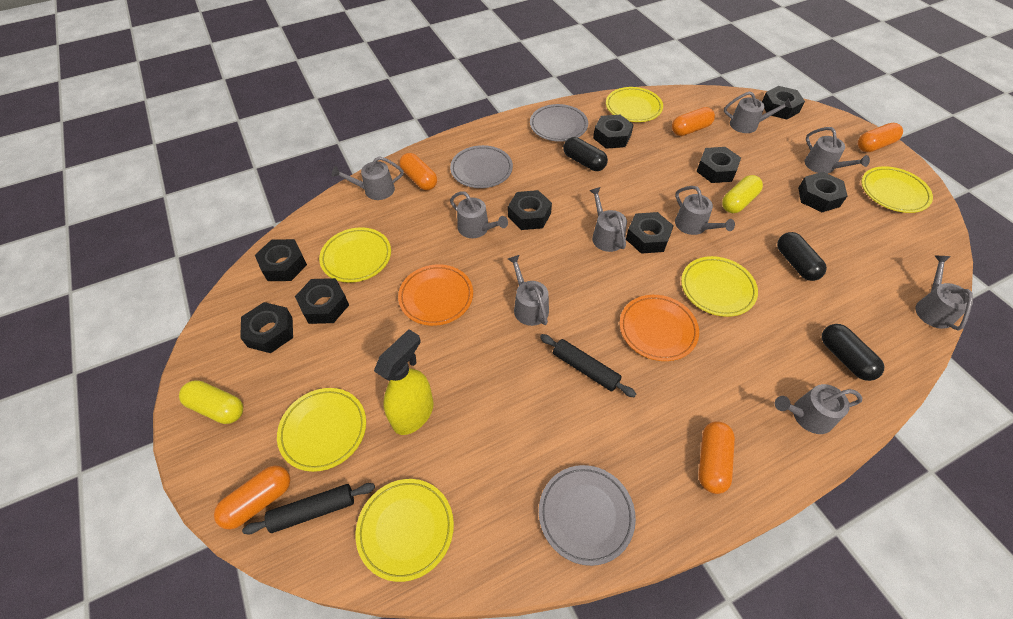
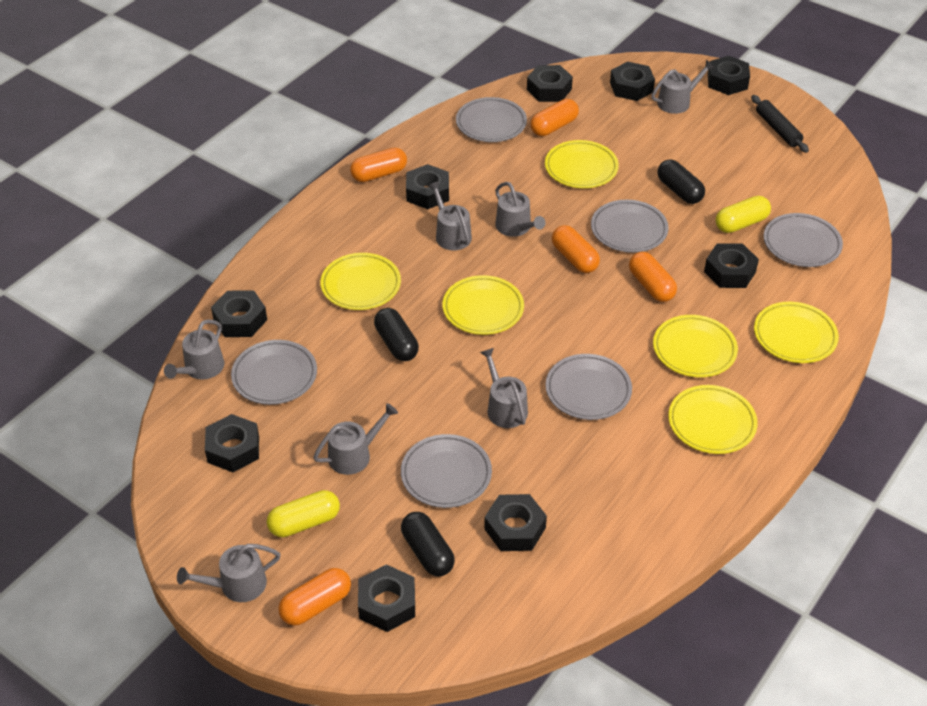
black rolling pin: 2 -> 1
grey plate: 3 -> 6
grey watering can: 9 -> 7
orange plate: 2 -> 0
yellow spray bottle: 1 -> 0

